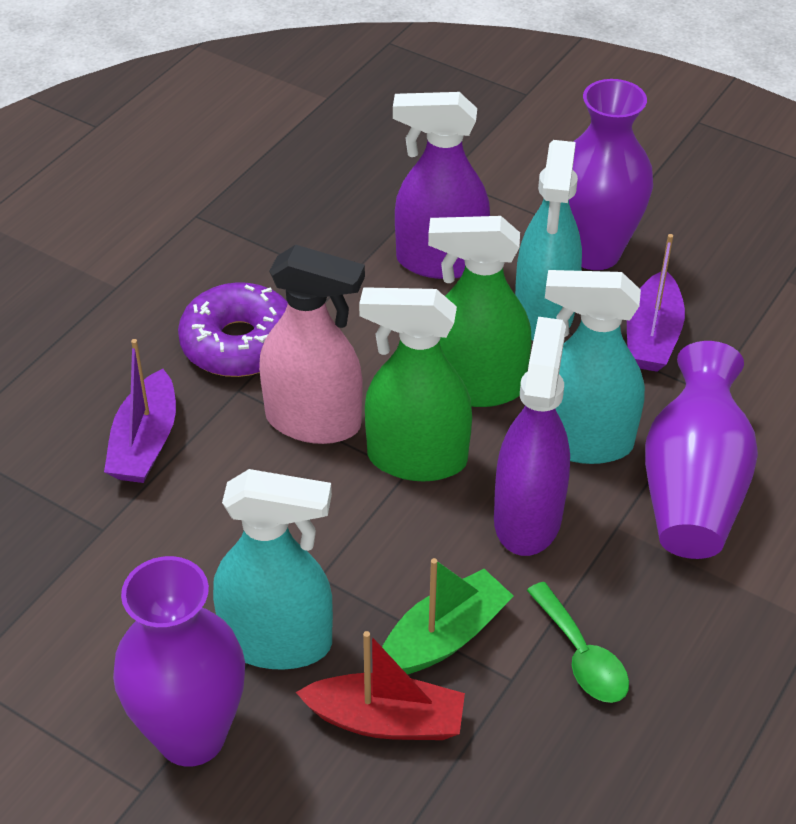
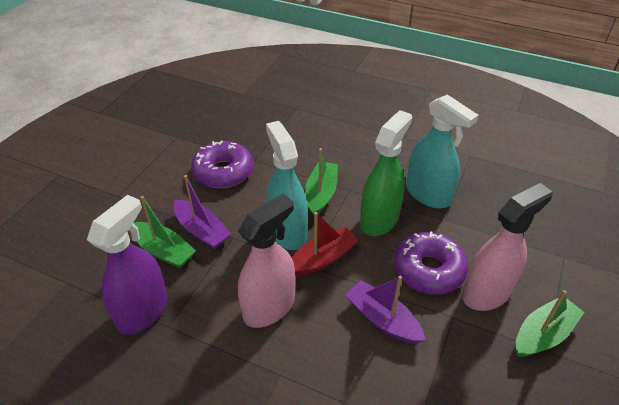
green boat: 1 -> 3
green spoon: 1 -> 0
green spray bottle: 2 -> 1
pink spray bottle: 1 -> 2
purple donut: 1 -> 2
purple spray bottle: 2 -> 1
purple vase: 3 -> 0
turquoise spray bottle: 3 -> 2

